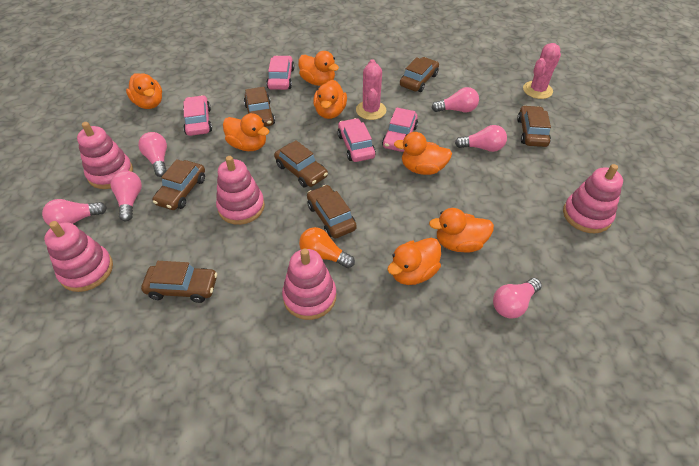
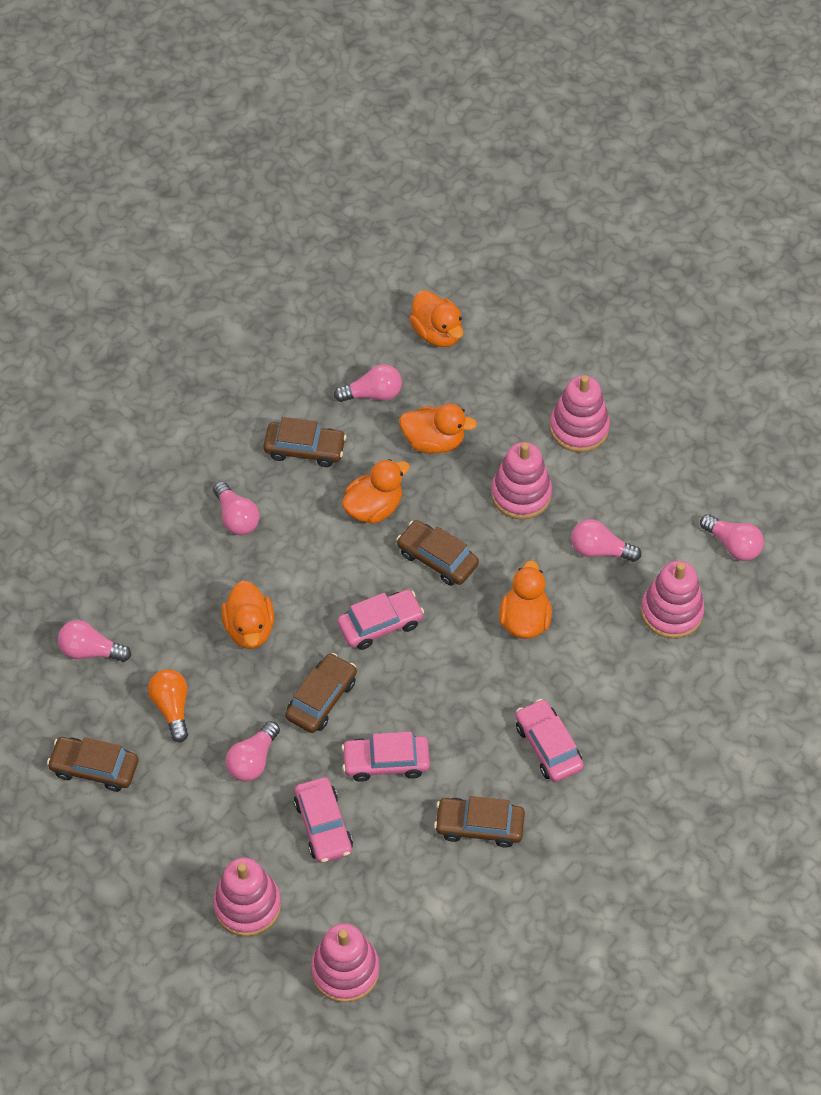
brown car: 7 -> 5
orange duck: 7 -> 5
pink cactus: 2 -> 0

